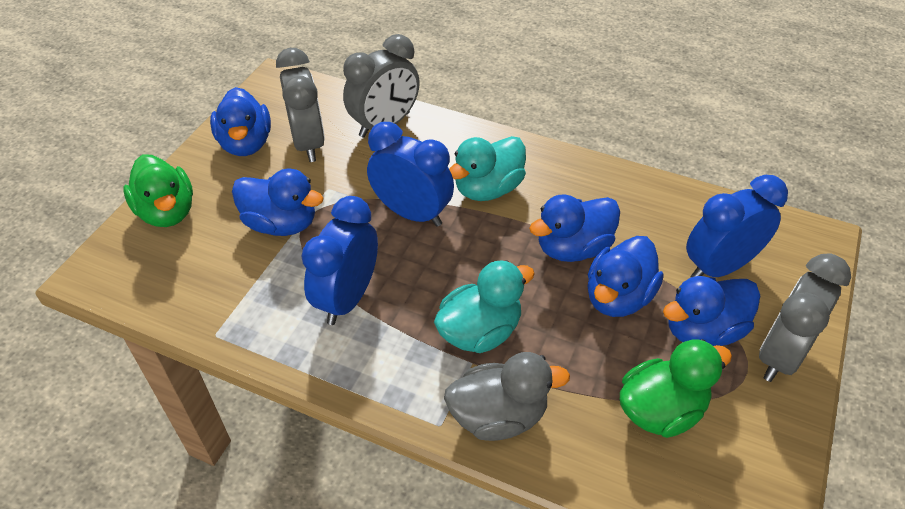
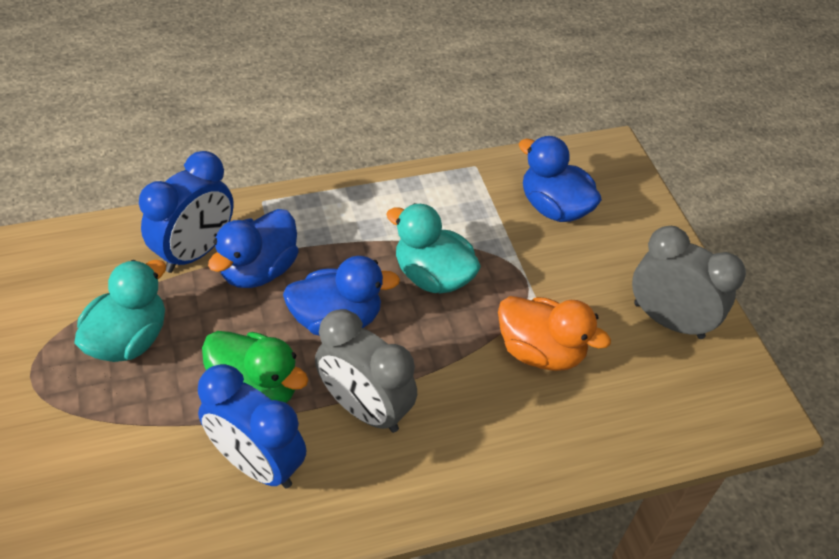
blue clock: 3 -> 2
blue duck: 5 -> 3
green duck: 2 -> 1
grey clock: 3 -> 2
grey duck: 1 -> 0
orange duck: 0 -> 1

